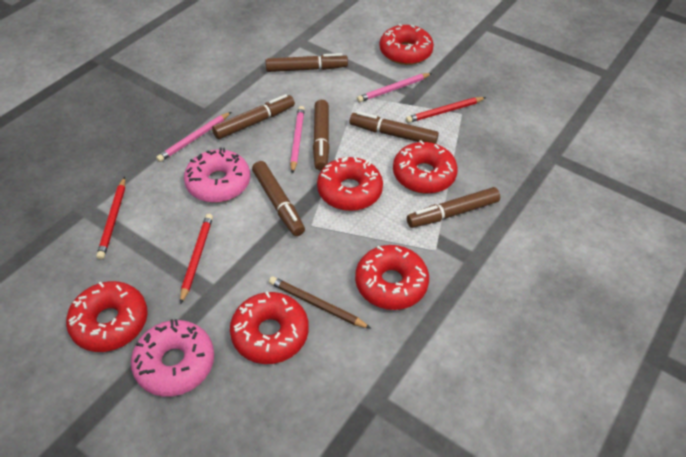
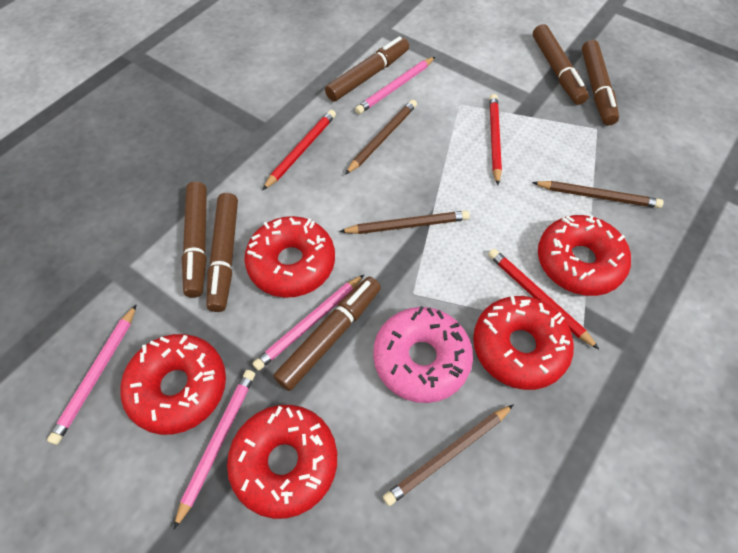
brown pencil: 1 -> 4
pink donut: 2 -> 1
pink pencil: 3 -> 4
red donut: 6 -> 5

